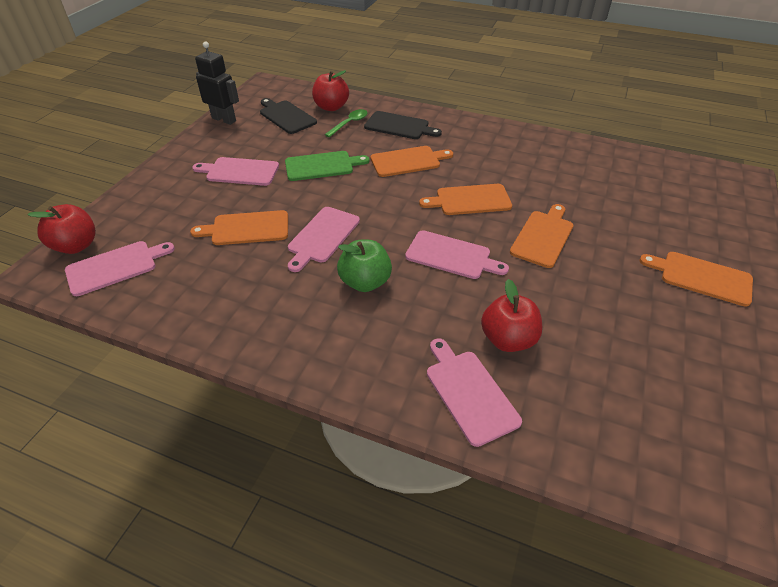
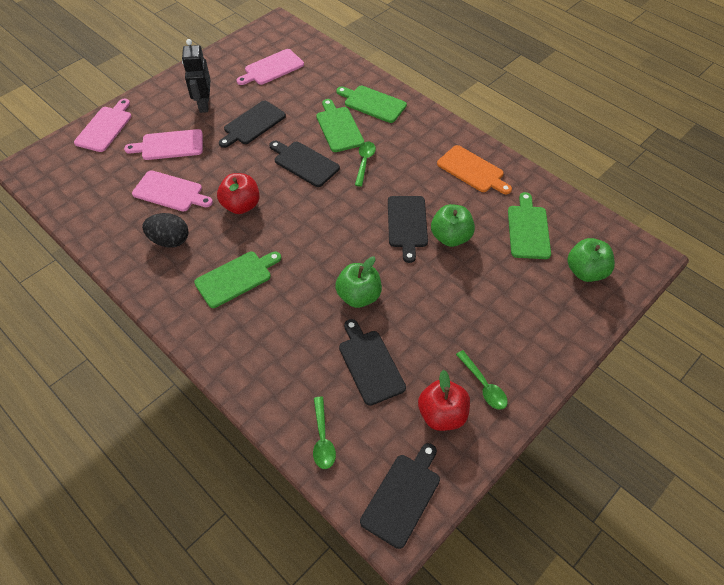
black cutting board: 2 -> 5
black egg: 0 -> 1
green apple: 1 -> 3
green cutting board: 1 -> 4
green spoon: 1 -> 3
orange cutting board: 5 -> 1
pink cutting board: 5 -> 4
red apple: 3 -> 2

